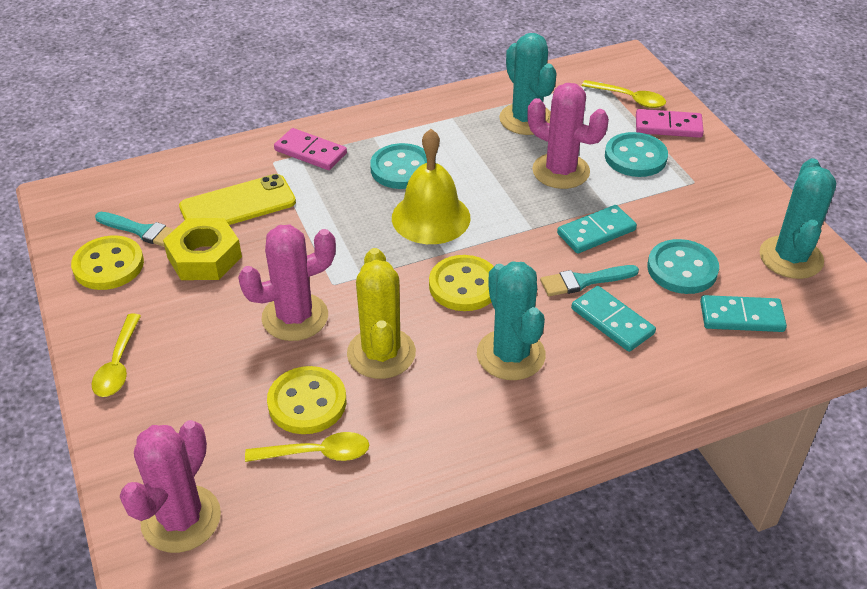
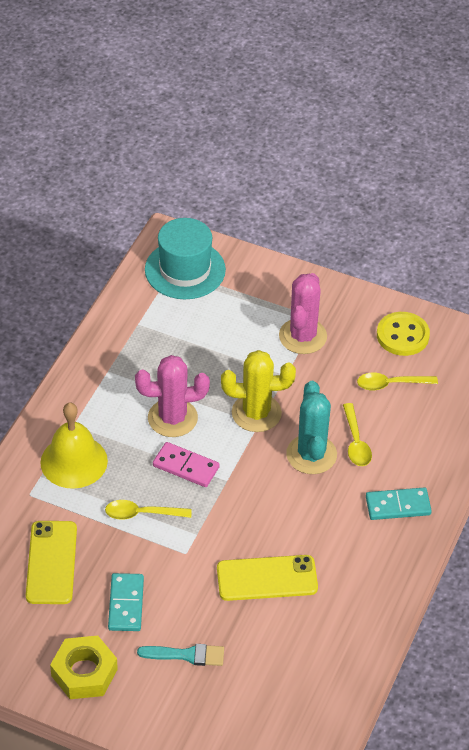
pink cactus: 3 -> 2
pink domino: 2 -> 1
turquoise brush: 2 -> 1
turquoise button: 3 -> 0
turquoise cactus: 3 -> 1
turquoise domino: 3 -> 2
turquoise hat: 0 -> 1
yellow button: 3 -> 1
yellow phone: 1 -> 2

